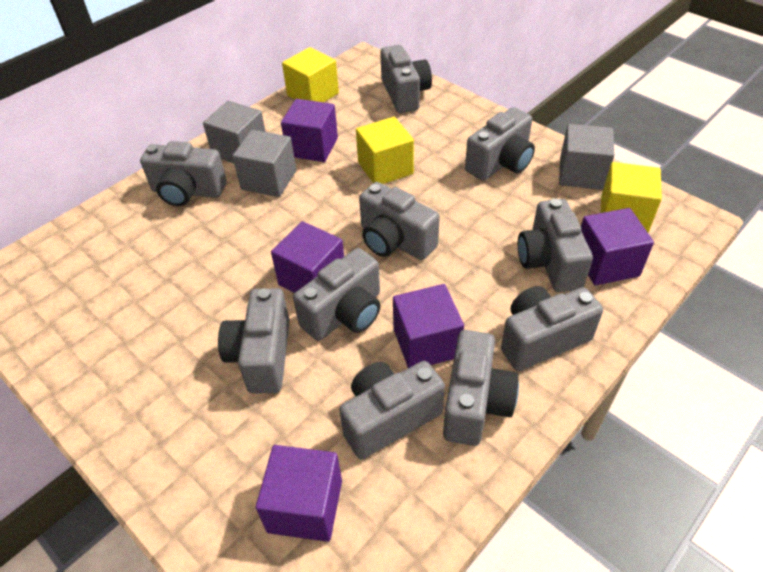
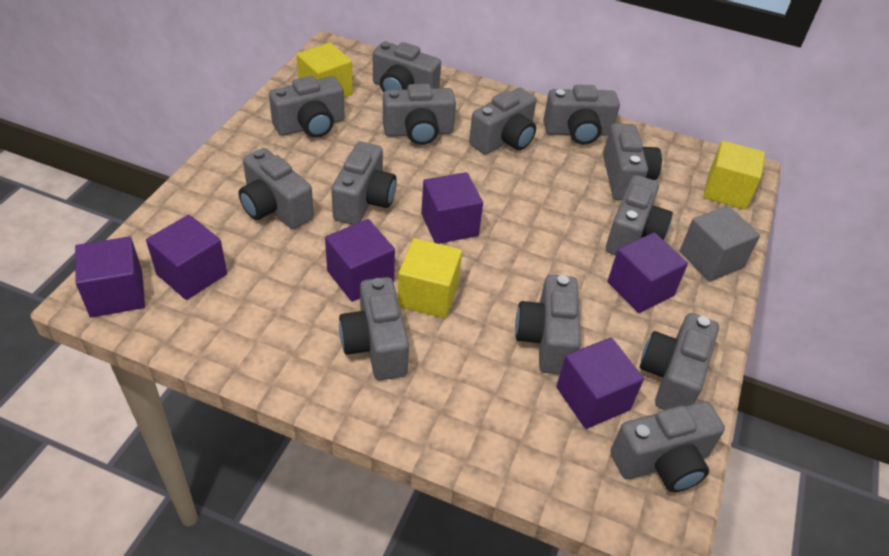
grey camera: 10 -> 13
grey cube: 3 -> 1
purple cube: 5 -> 6

